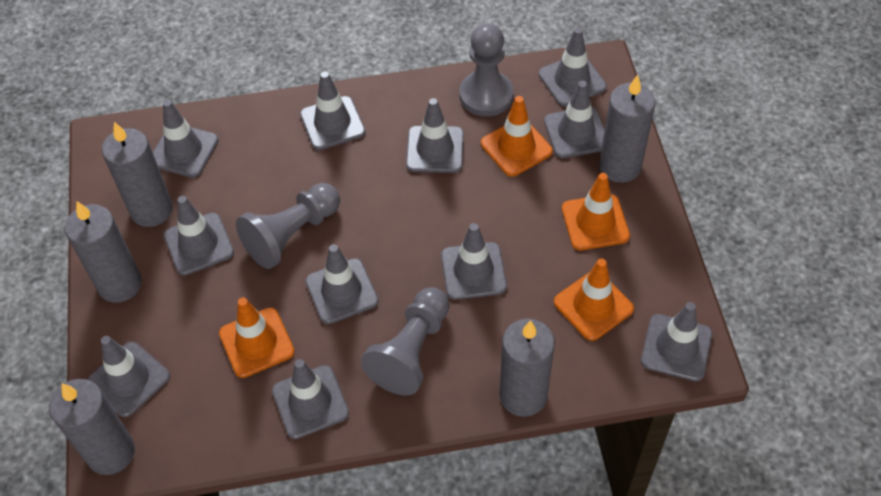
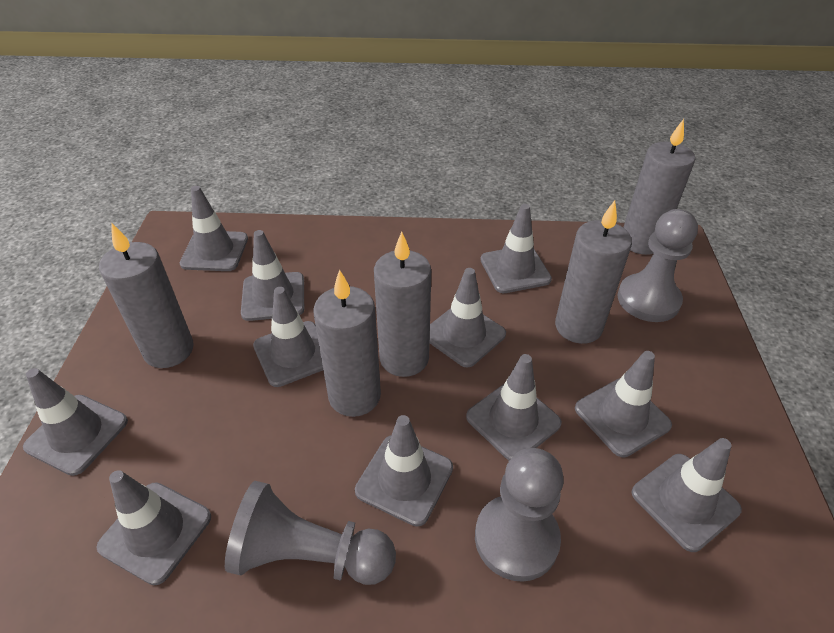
orange traffic cone: 4 -> 0

